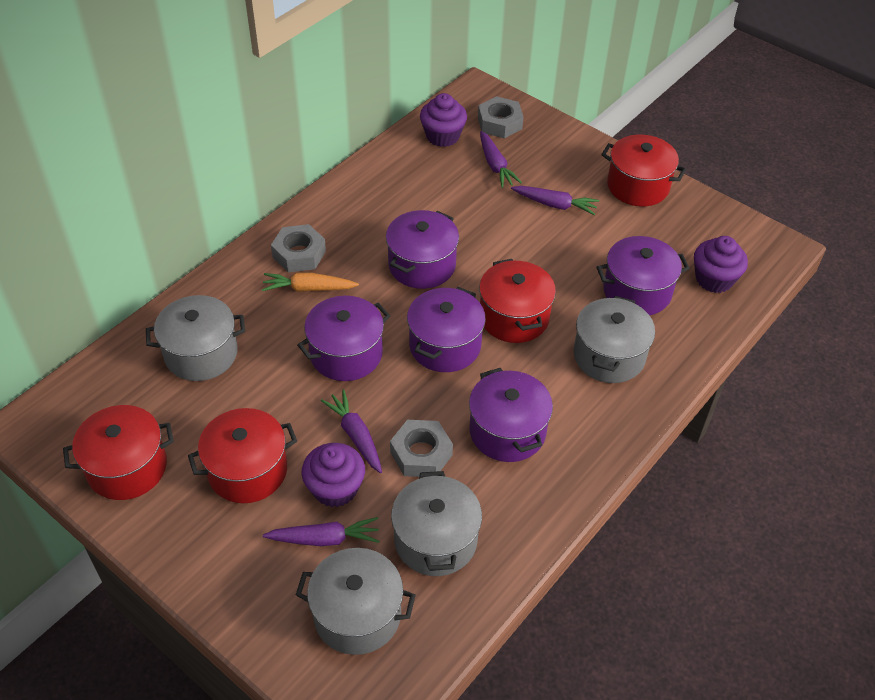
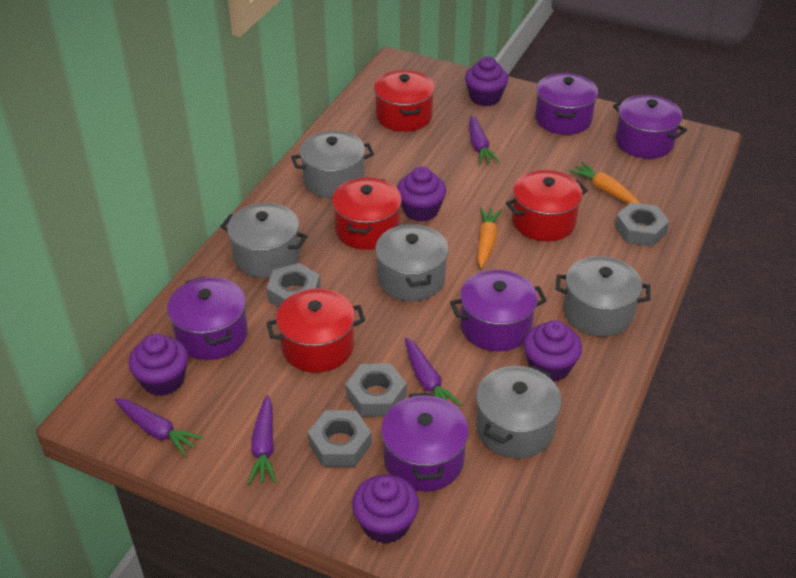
grey nut: 3 -> 4
grey pot: 4 -> 5
orange carrot: 1 -> 2
purple cupcake: 3 -> 5

